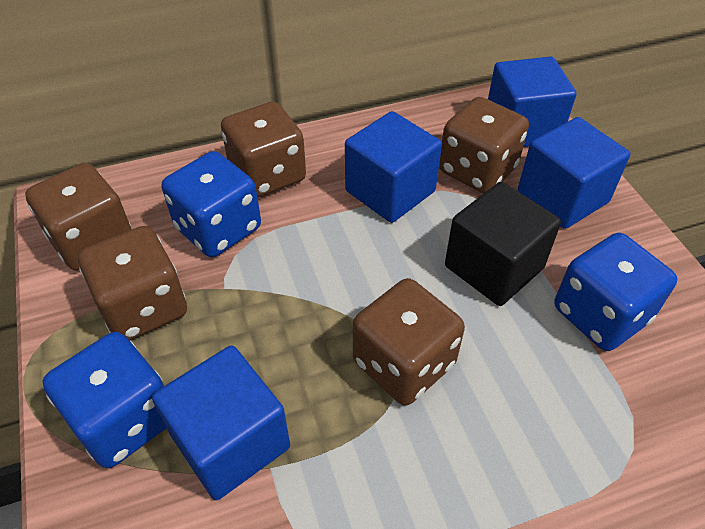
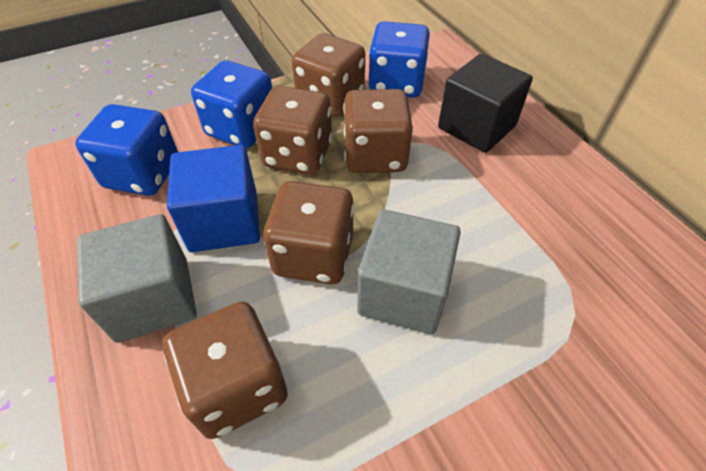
blue cube: 4 -> 1
grey cube: 0 -> 2

